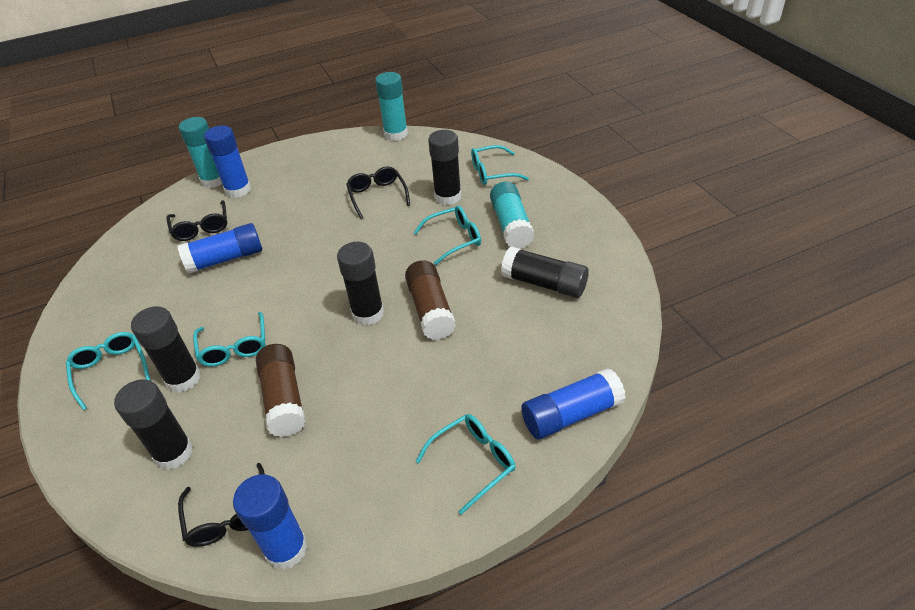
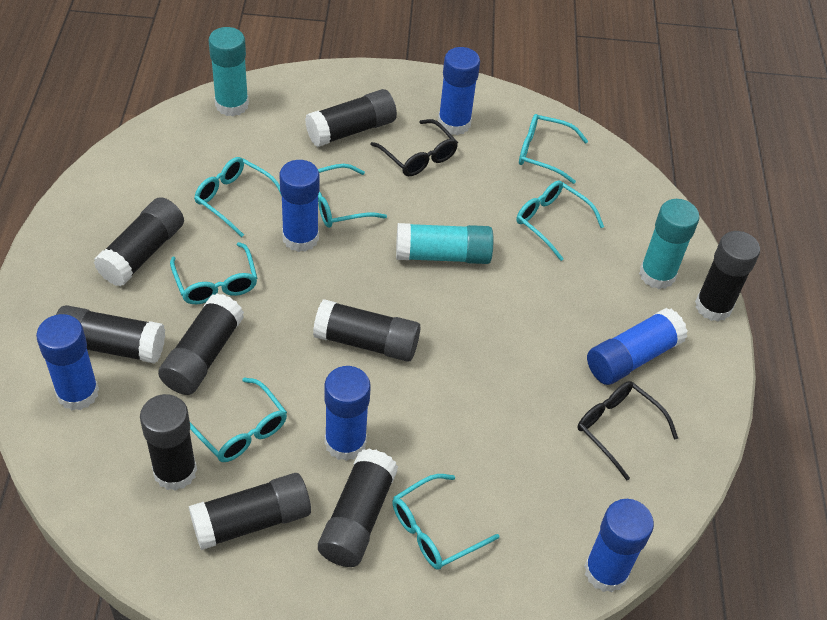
black glasses: 3 -> 2
black glue stick: 5 -> 9
blue glue stick: 4 -> 6
brown glue stick: 2 -> 0
turquoise glasses: 5 -> 7

